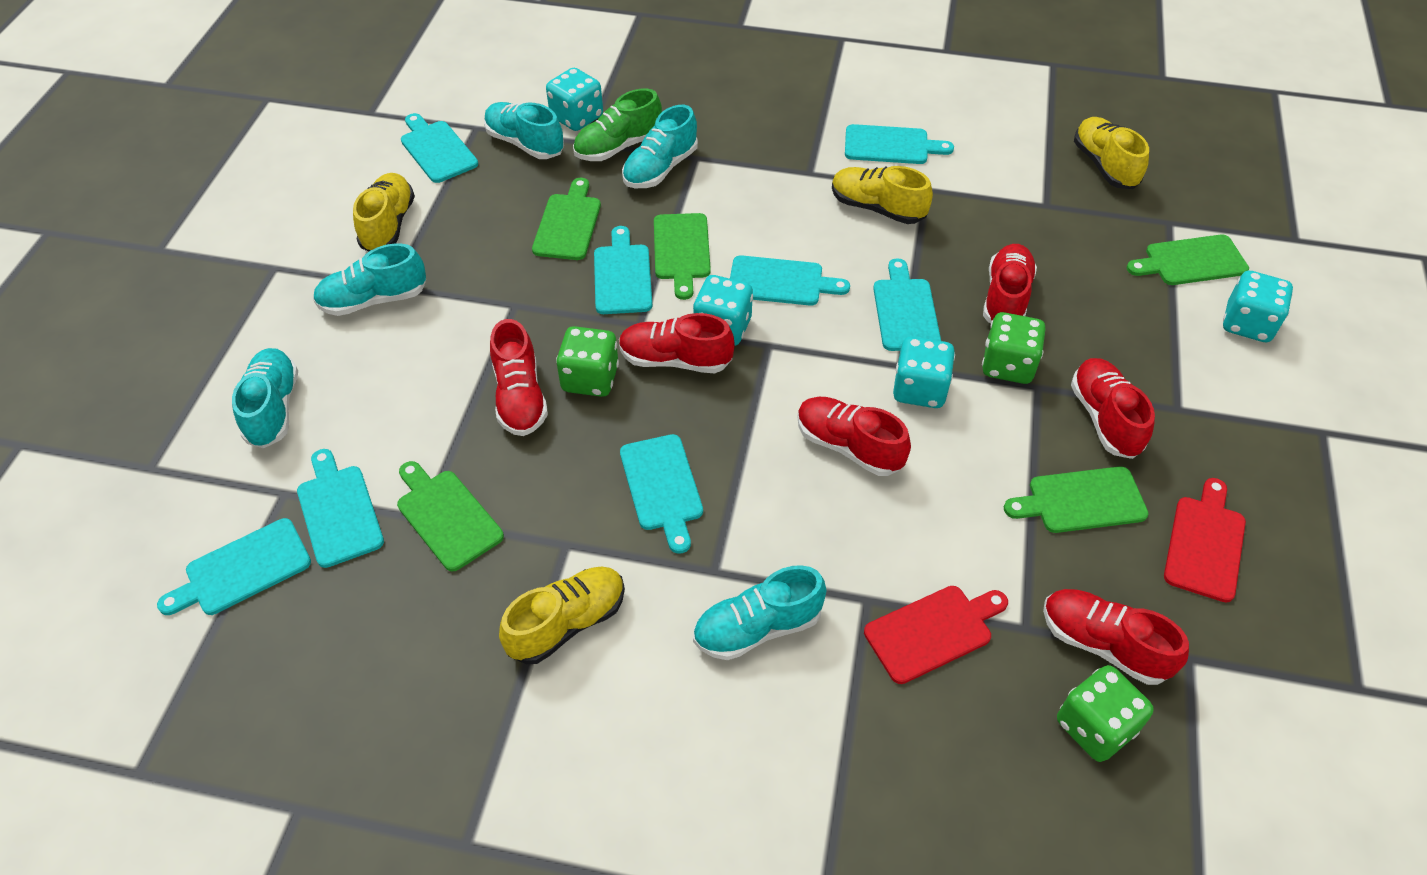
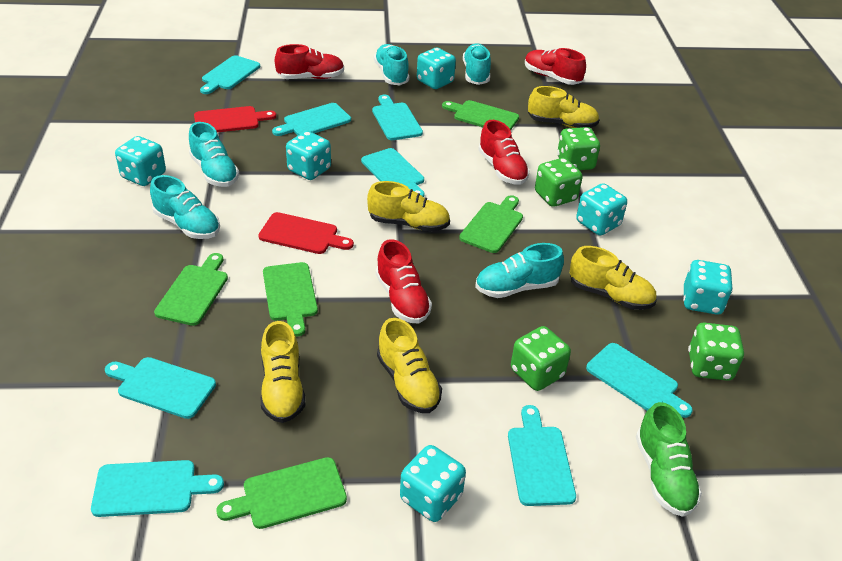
green dice: 3 -> 4
red shoe: 6 -> 4
turquoise dice: 4 -> 6
yellow shoe: 4 -> 5

